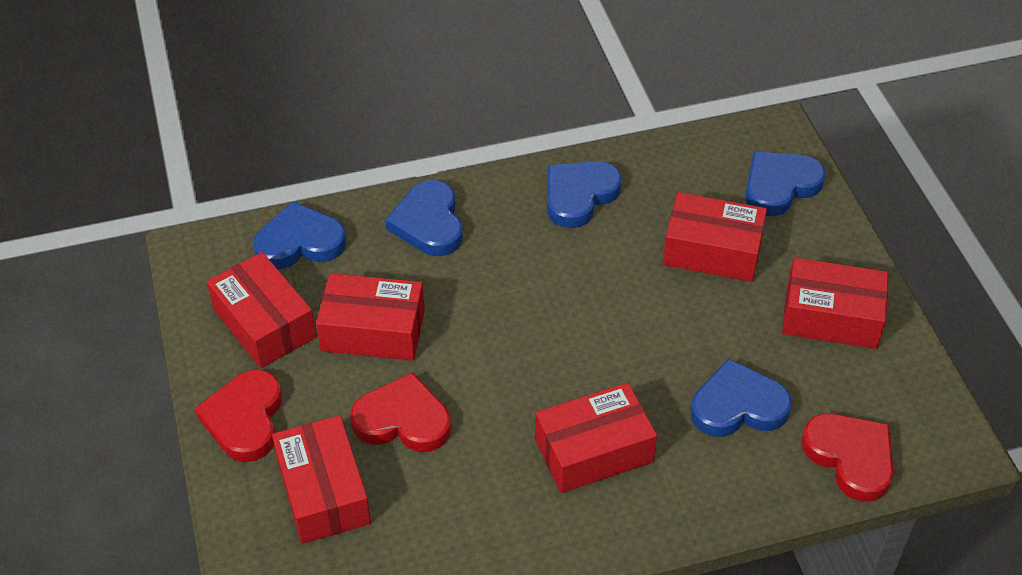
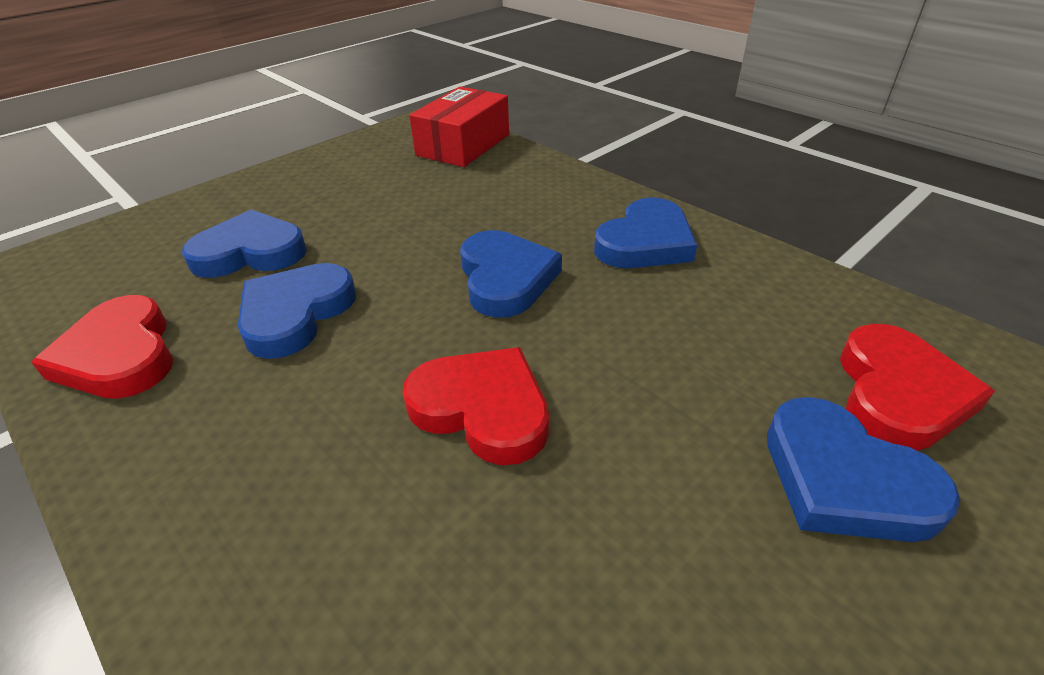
red box: 6 -> 1

